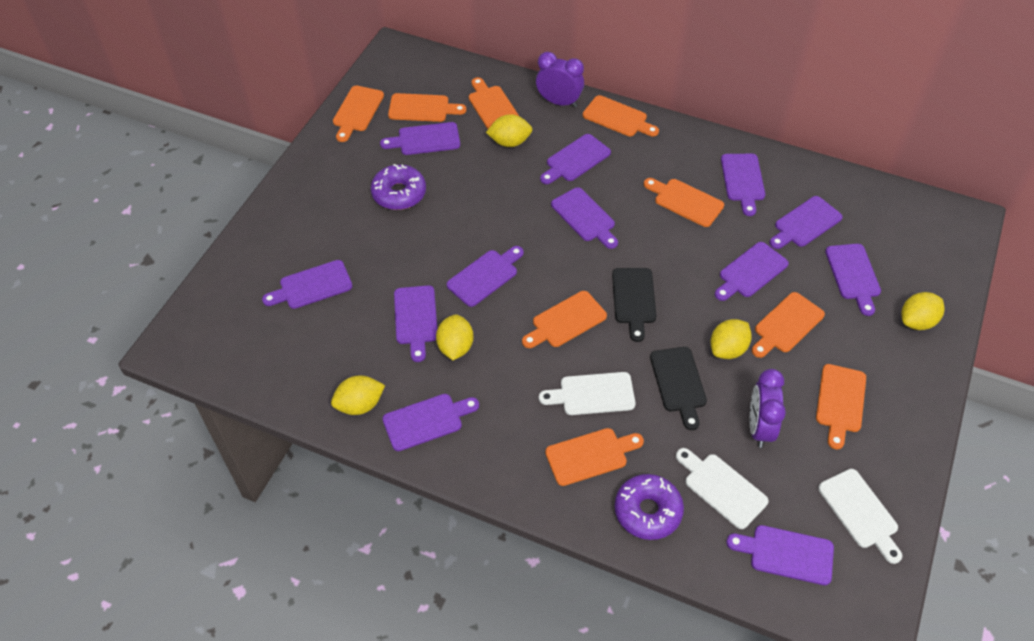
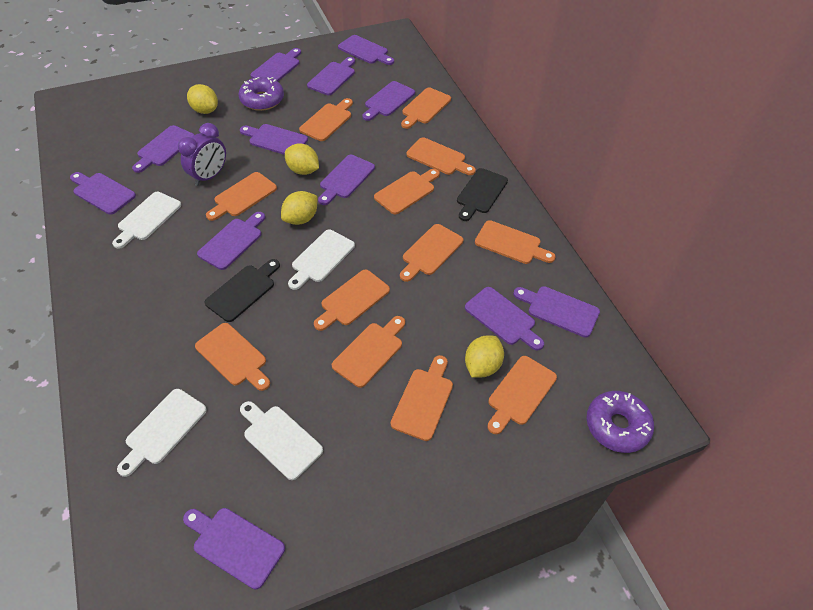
orange cutting board: 9 -> 12
purple clock: 2 -> 1
white cutting board: 3 -> 4
yellow lemon: 5 -> 4

